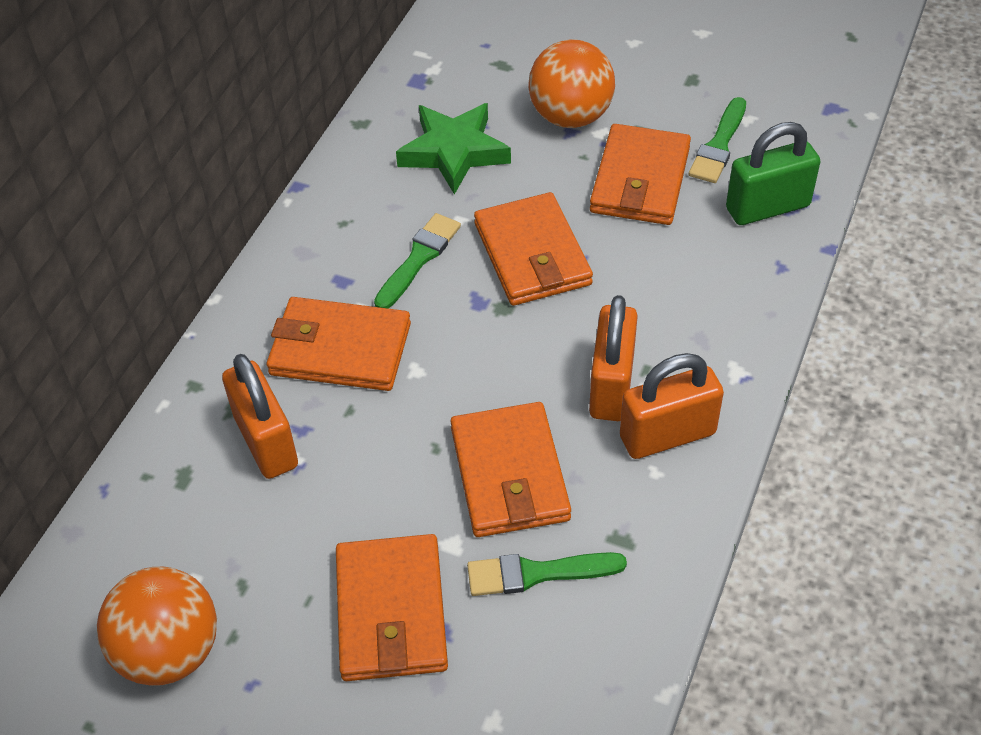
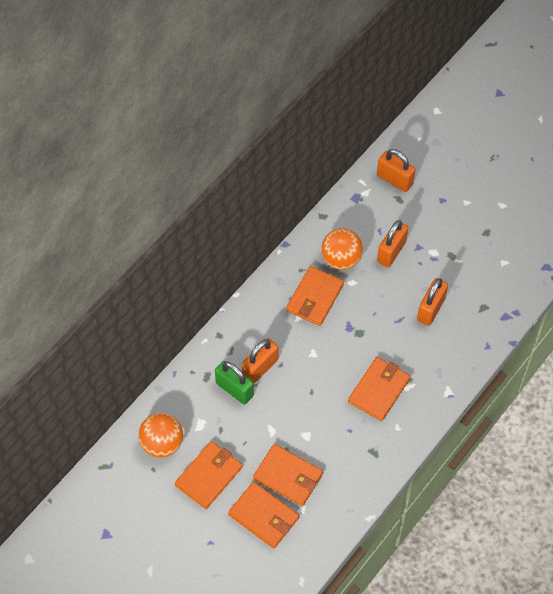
green brush: 3 -> 0
green star: 1 -> 0
orange padlock: 3 -> 4

